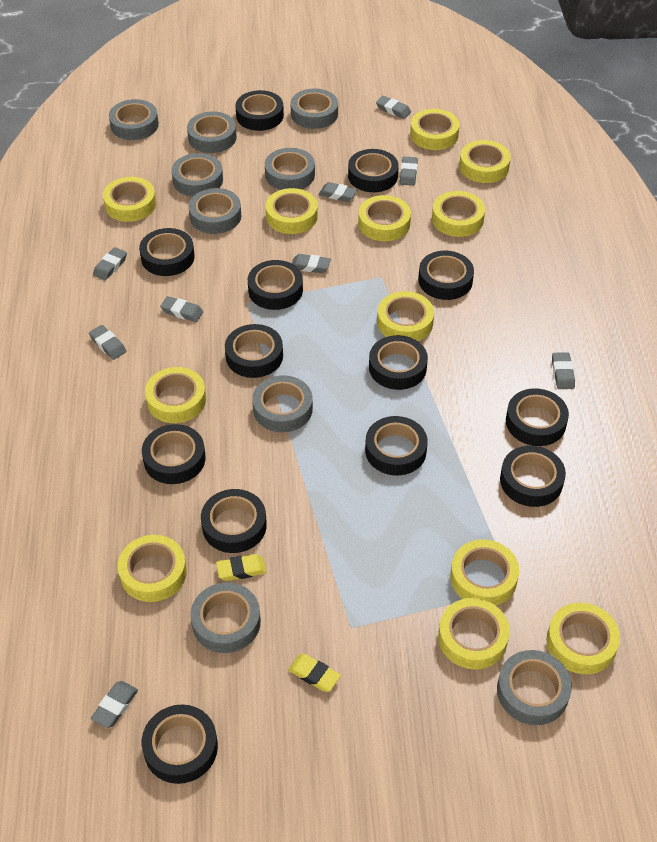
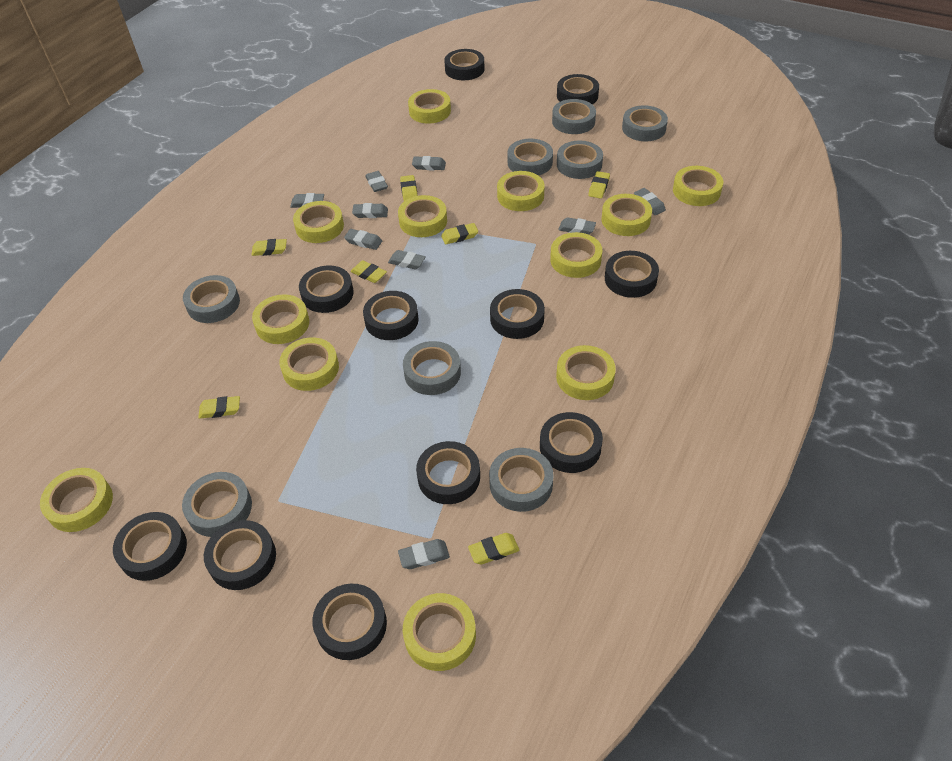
black tape: 13 -> 11
grey tape: 9 -> 8
yellow eraser: 2 -> 7

